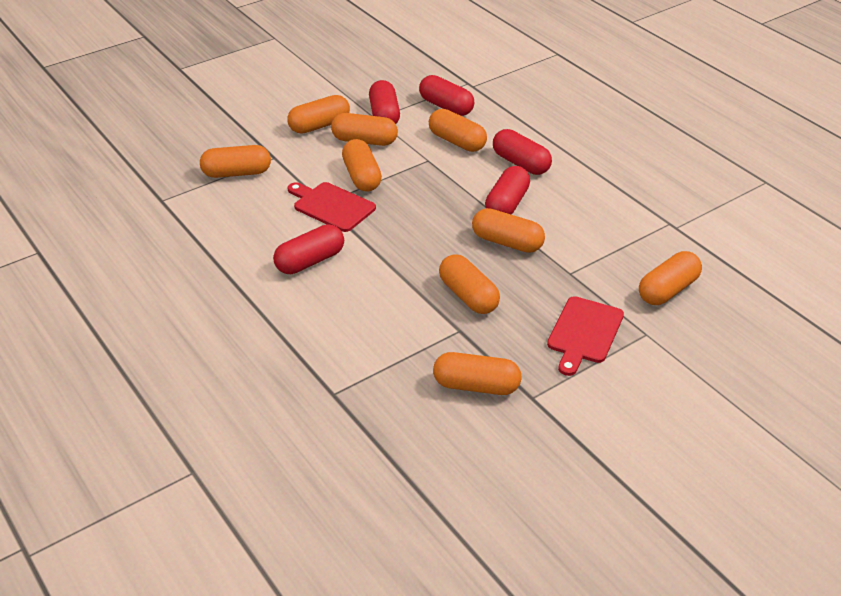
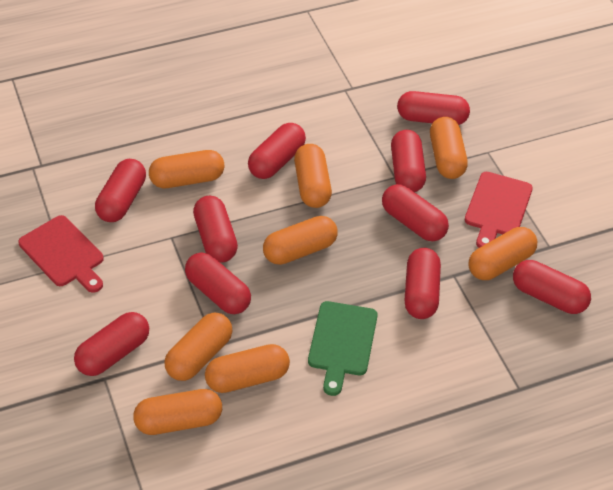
green cutting board: 0 -> 1
orange capsule: 9 -> 8
red capsule: 5 -> 10

